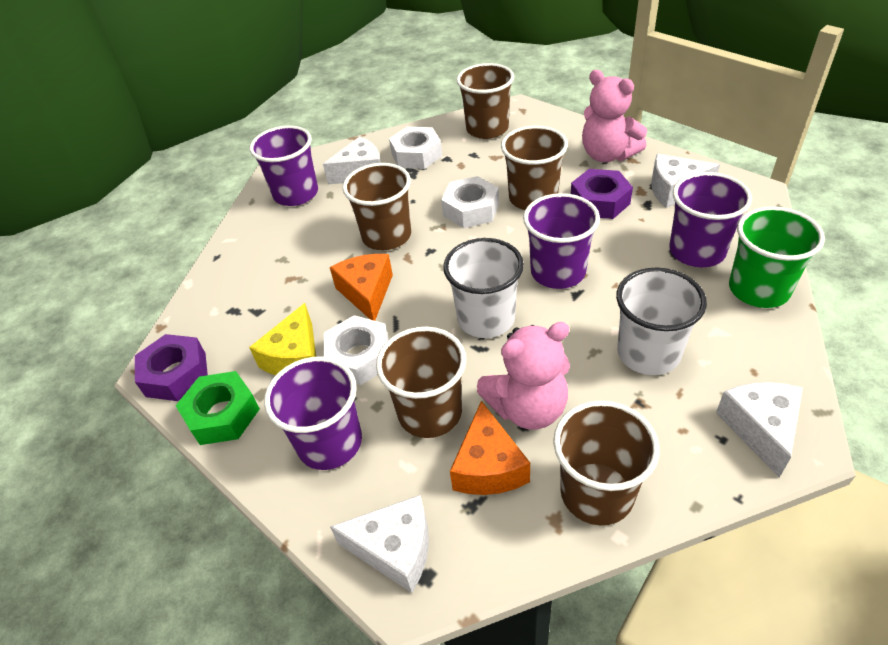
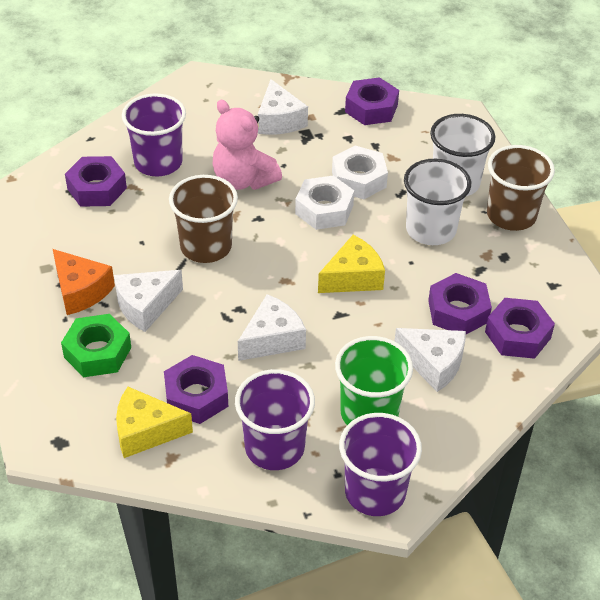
brown cup: 5 -> 2
orange cheese: 2 -> 1
pink teddy bear: 2 -> 1
purple cup: 4 -> 3
purple nut: 2 -> 5
white nut: 3 -> 2
yellow cheese: 1 -> 2

